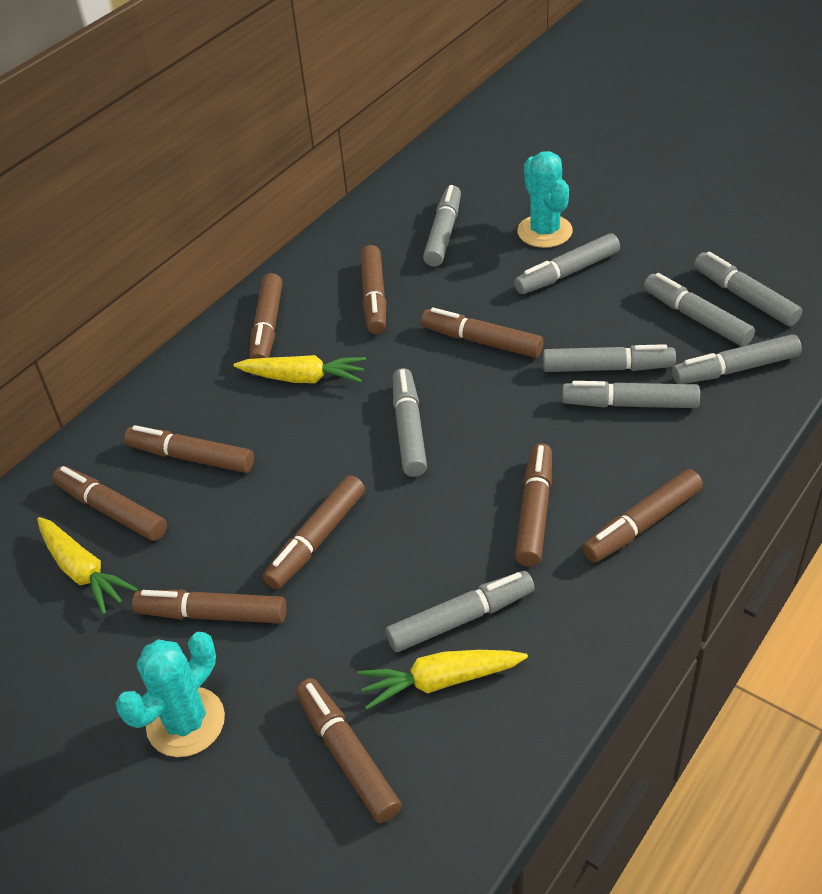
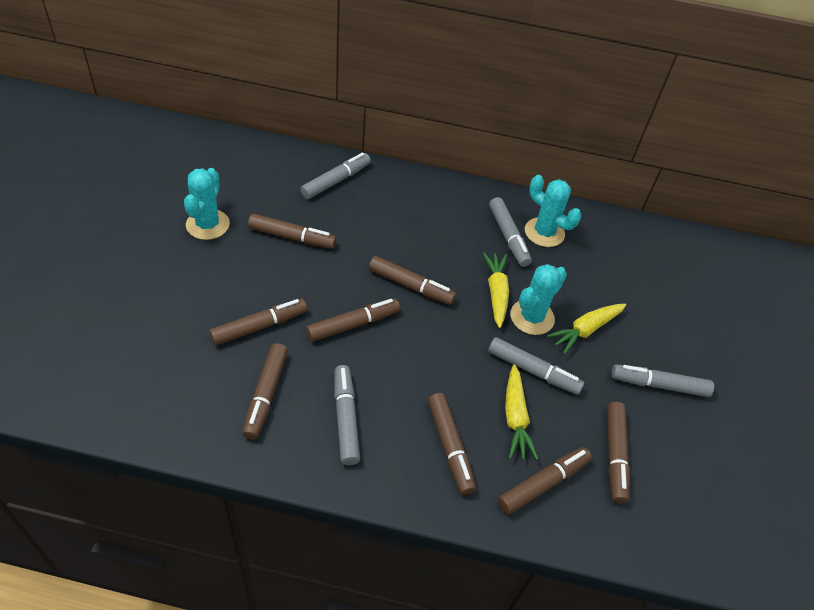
brown marker: 10 -> 8
grey marker: 9 -> 5
turquoise cactus: 2 -> 3

